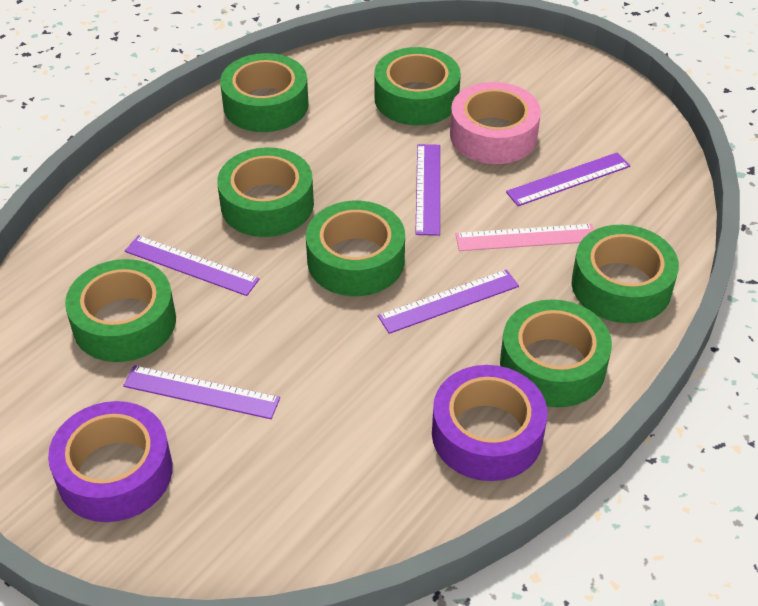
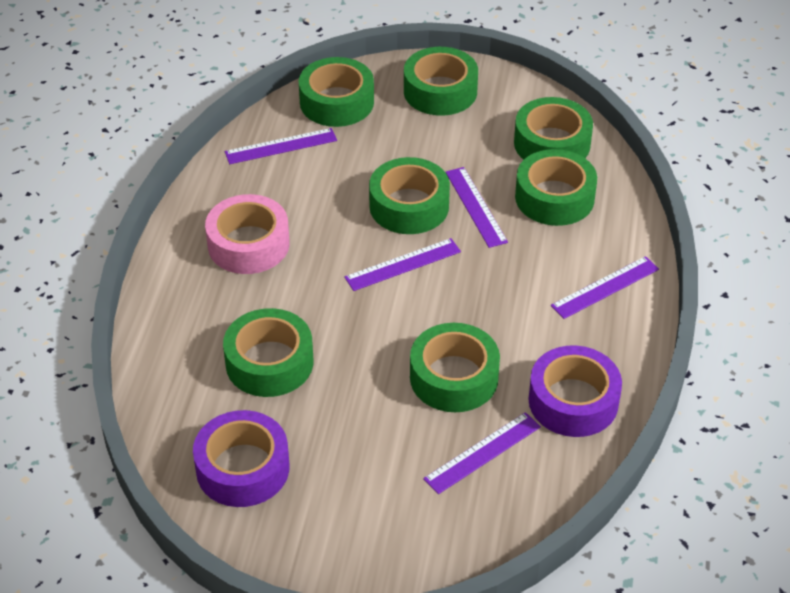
pink ruler: 1 -> 0

